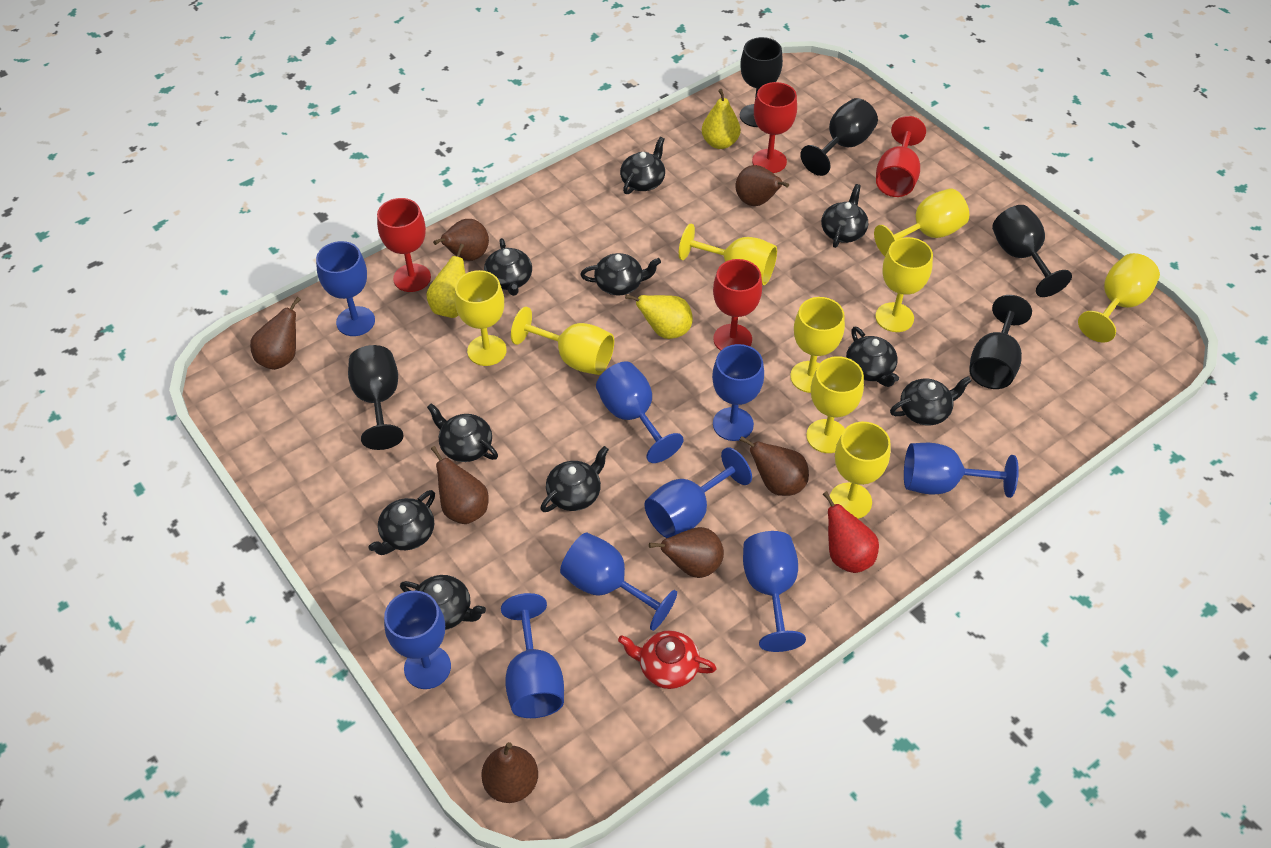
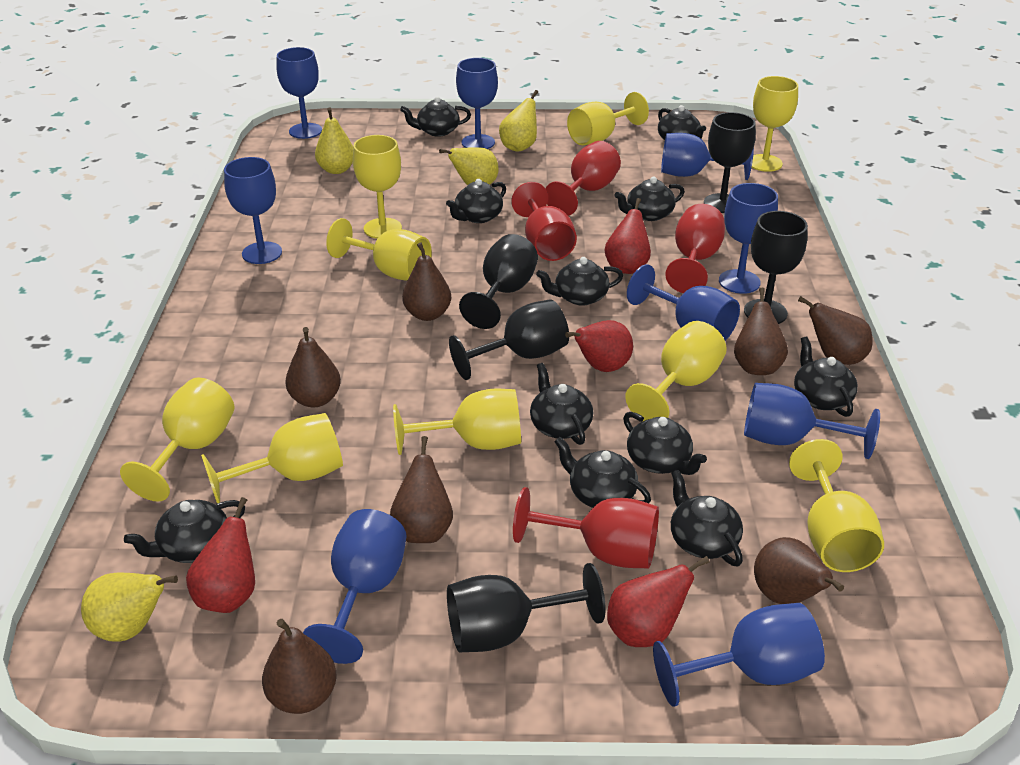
black teapot: 10 -> 11
red pear: 1 -> 4
red teapot: 1 -> 0
yellow pear: 3 -> 4

